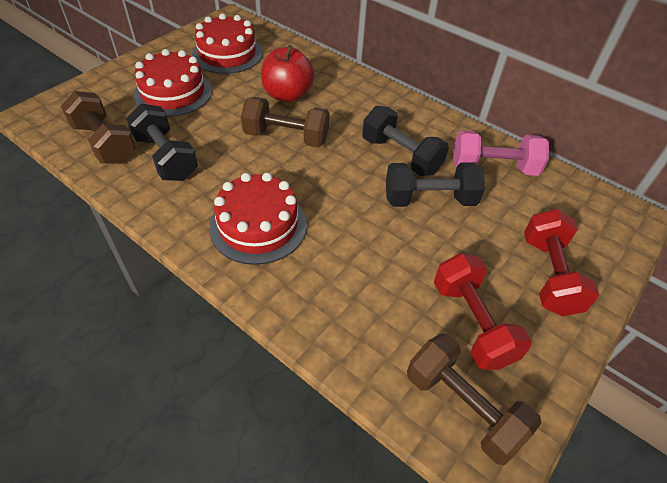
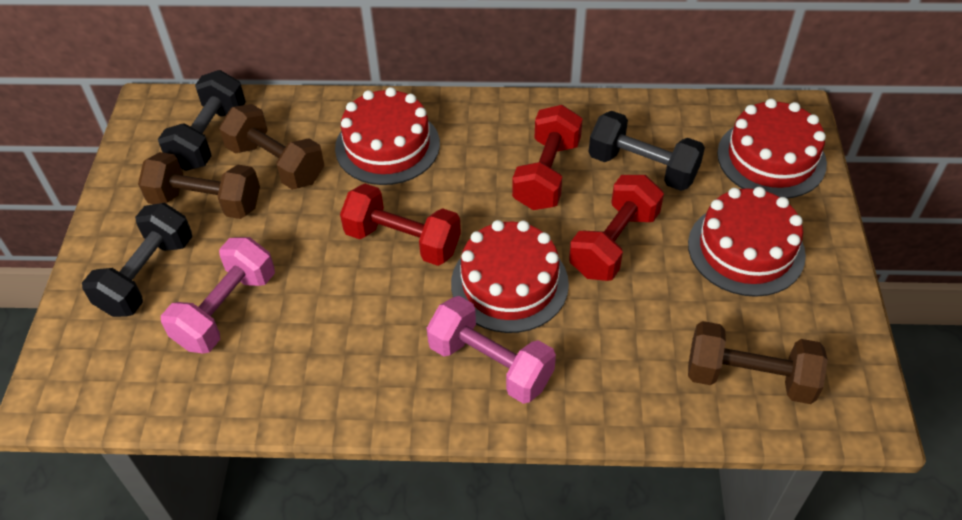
pink dumbbell: 1 -> 2
red apple: 1 -> 0
red cake: 3 -> 4
red dumbbell: 2 -> 3

